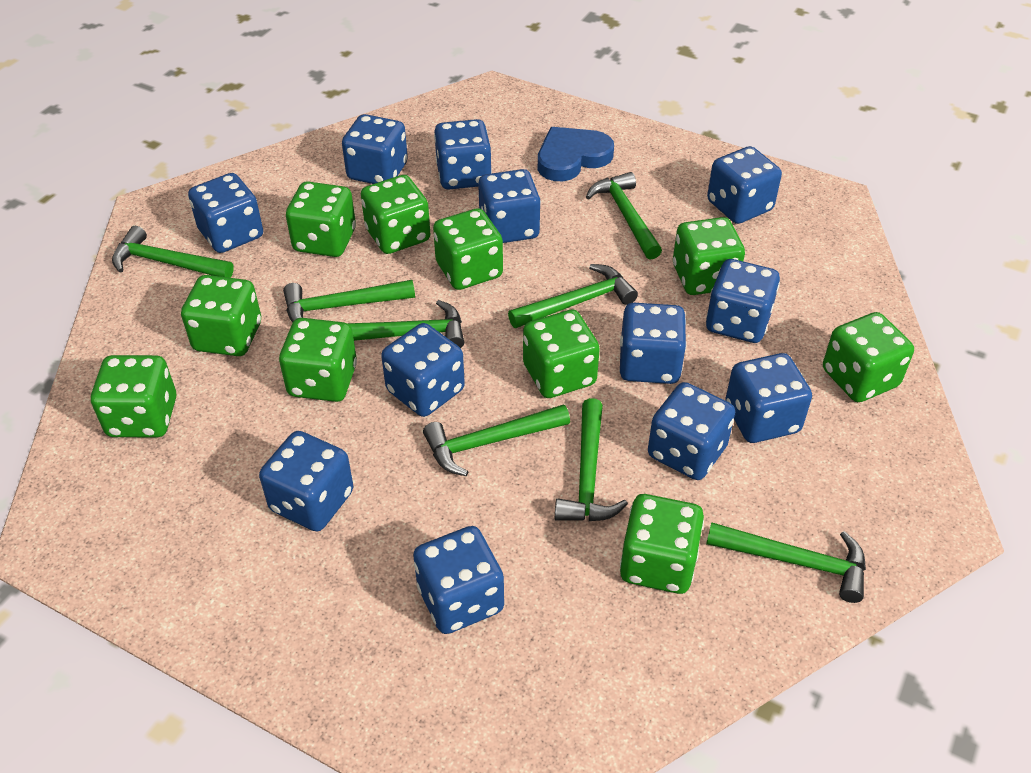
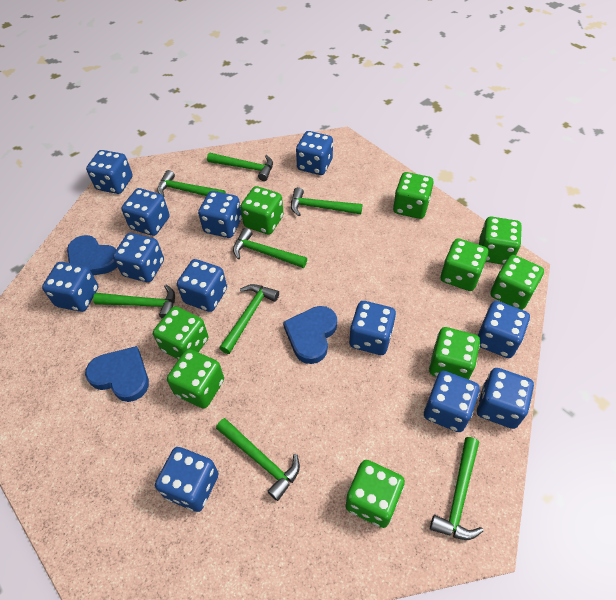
blue heart: 1 -> 3
green dice: 10 -> 9

